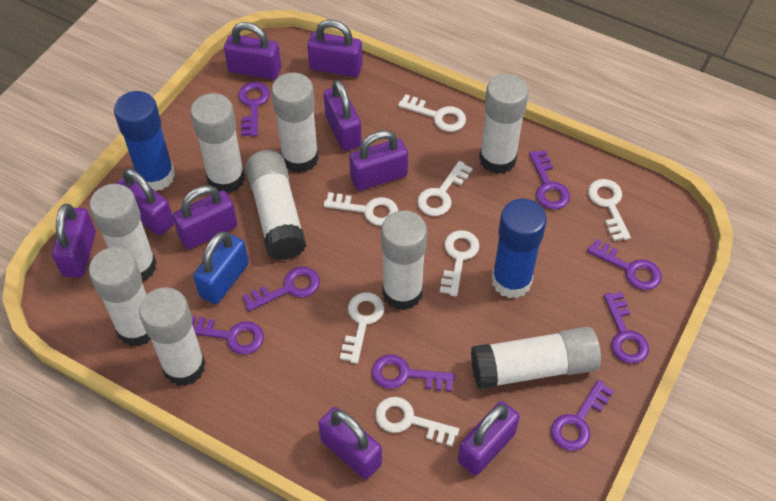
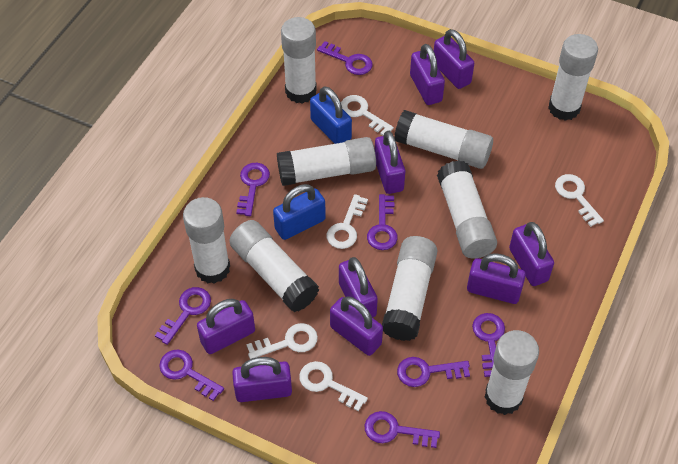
blue glue stick: 2 -> 0
blue padlock: 1 -> 2
white key: 7 -> 5

